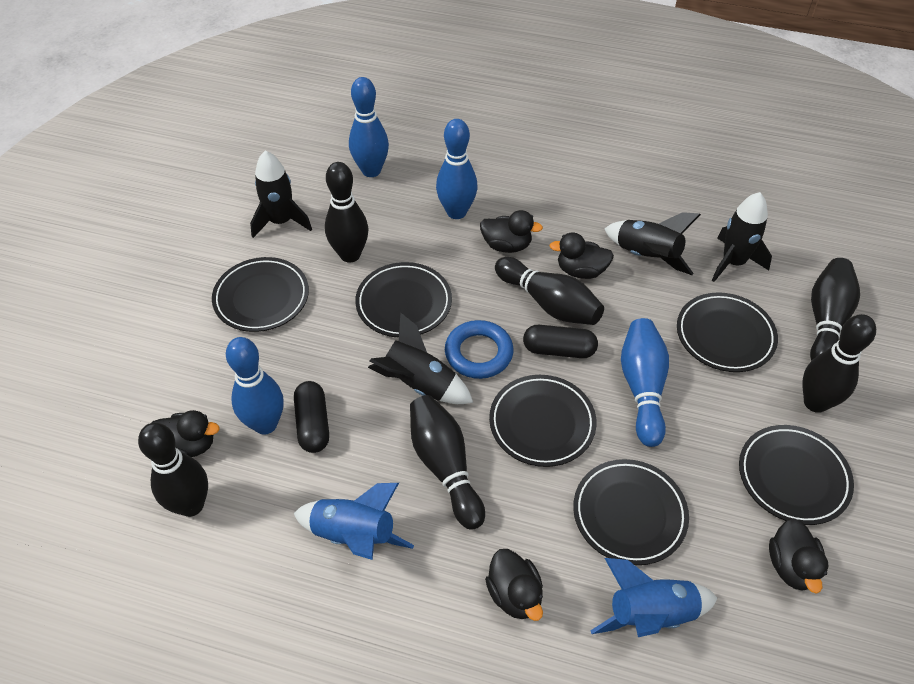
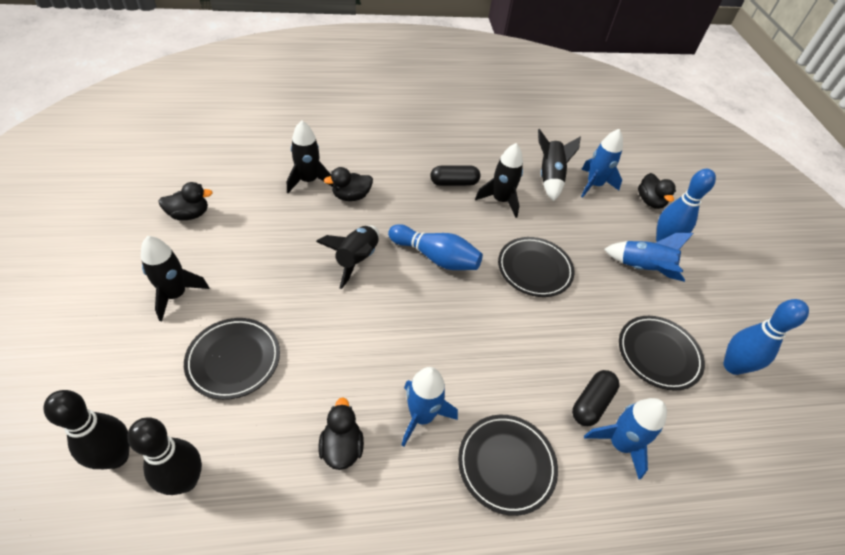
black bowling pin: 6 -> 2
black duck: 5 -> 4
black plate: 6 -> 4
black rocket: 4 -> 5
blue bowling pin: 4 -> 3
blue ring: 1 -> 0
blue rocket: 2 -> 4

